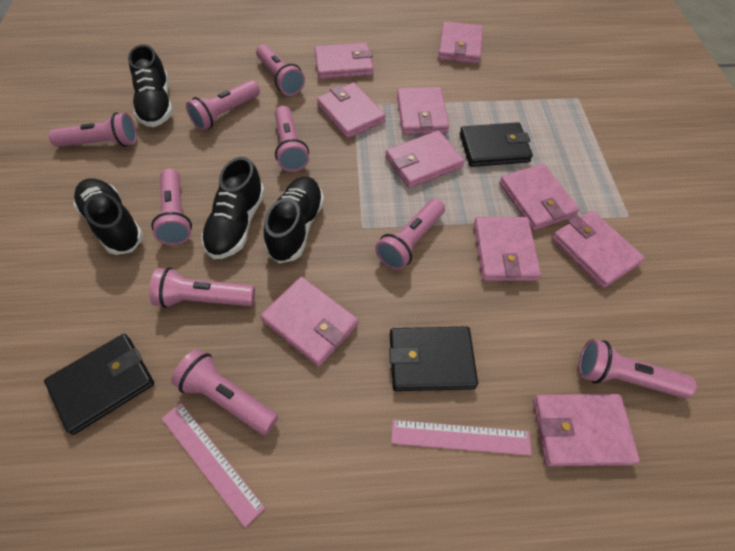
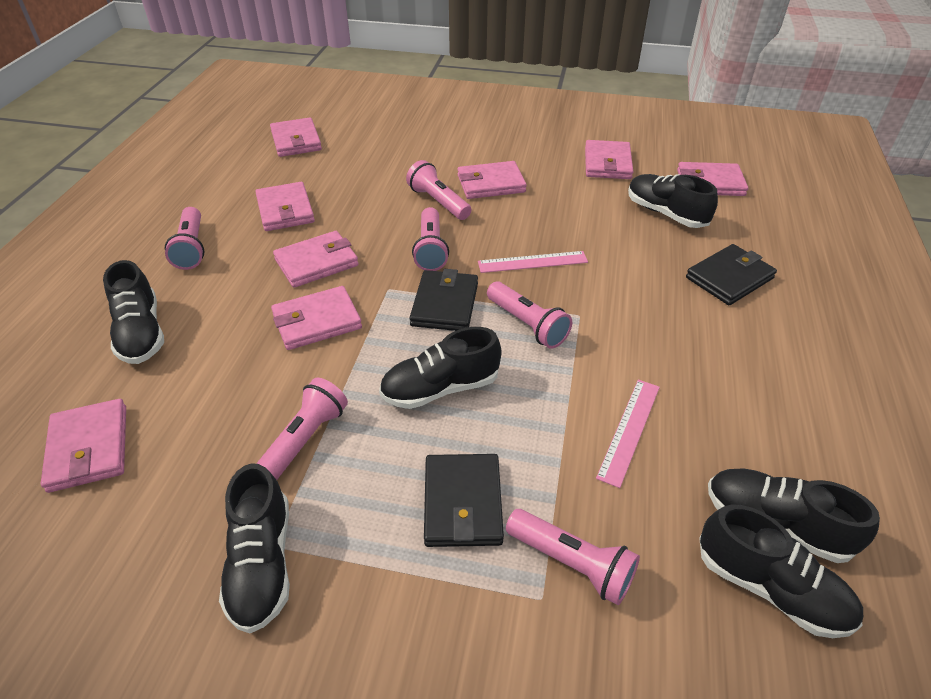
black shoe: 4 -> 6
pink flashlight: 9 -> 6
pink wallet: 10 -> 8

